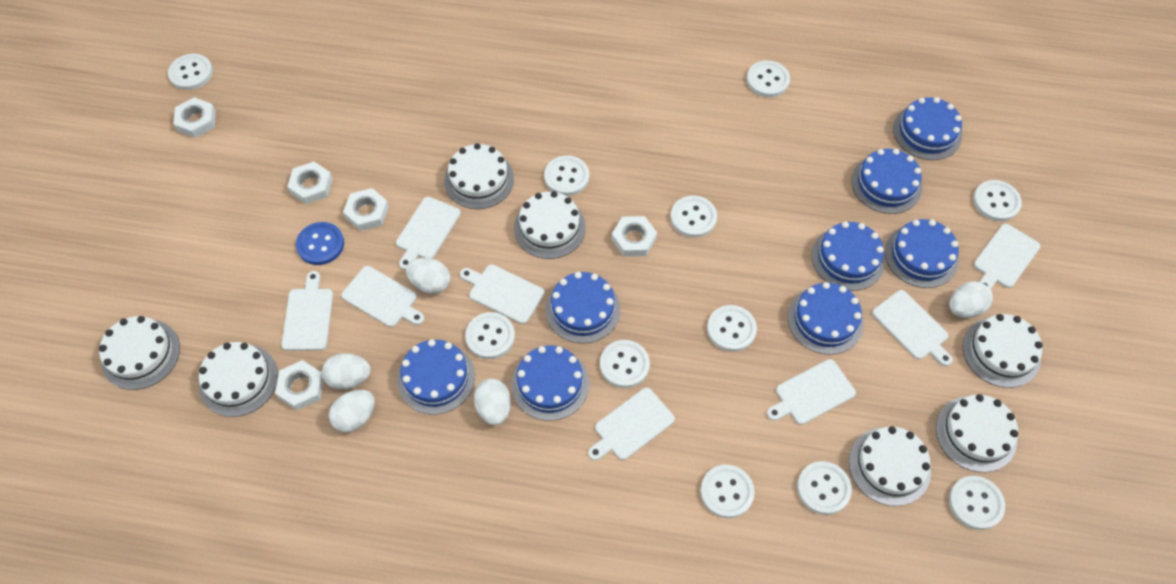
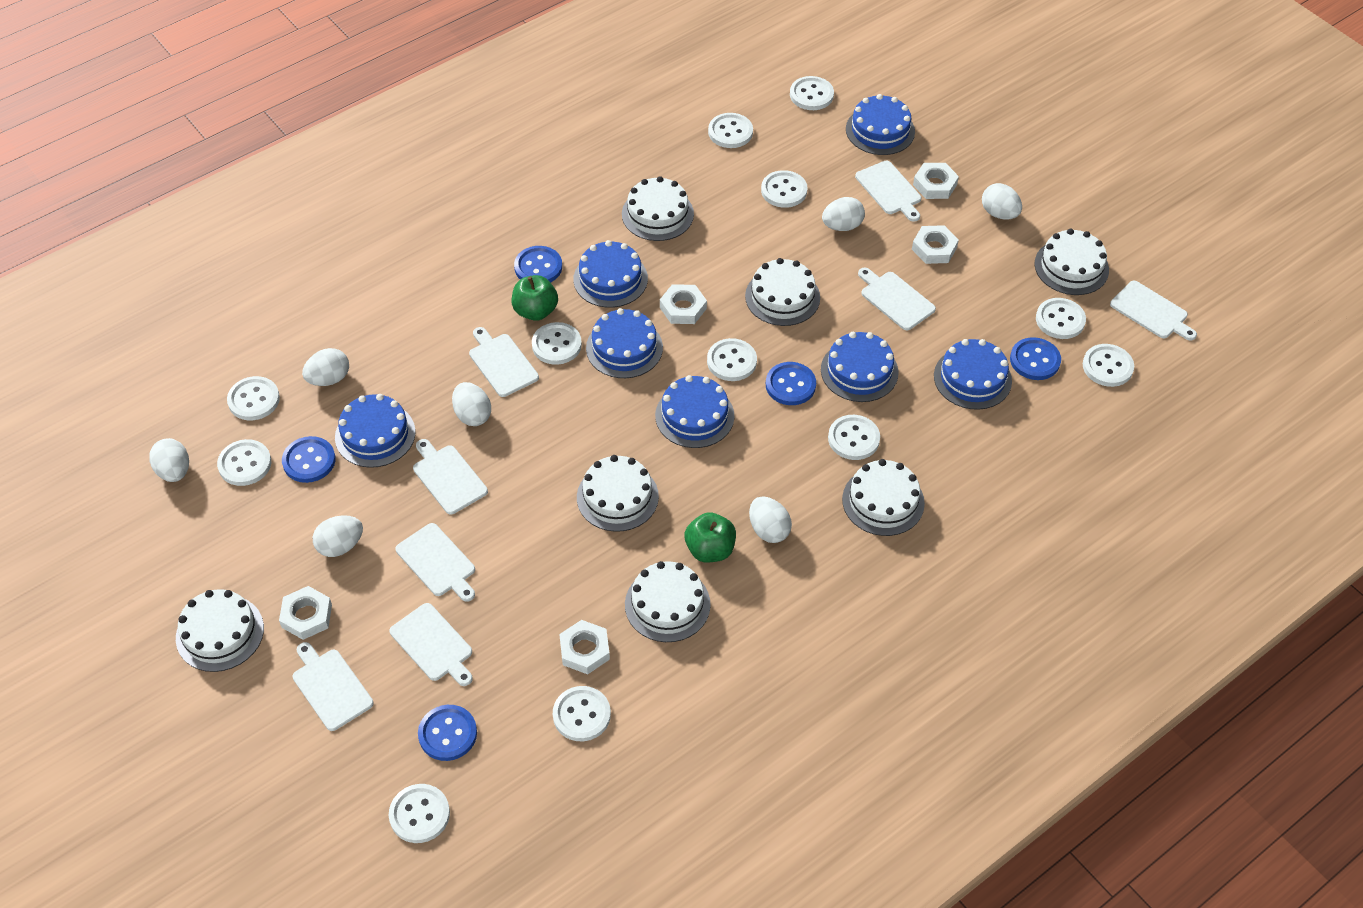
blue button: 1 -> 5
blue cake: 8 -> 7
green apple: 0 -> 2
white button: 11 -> 12
white egg: 5 -> 7

